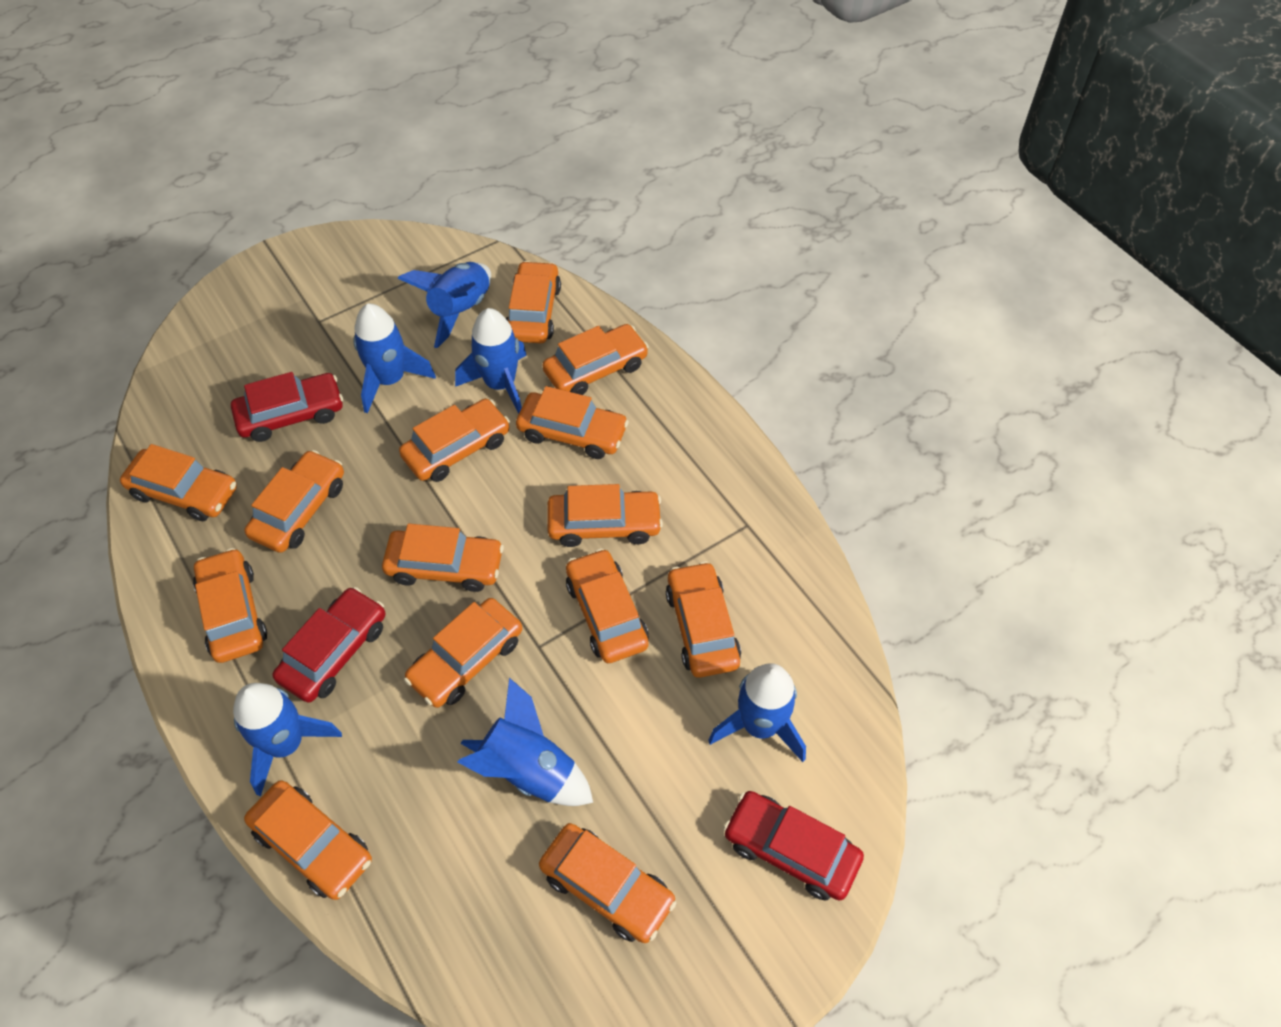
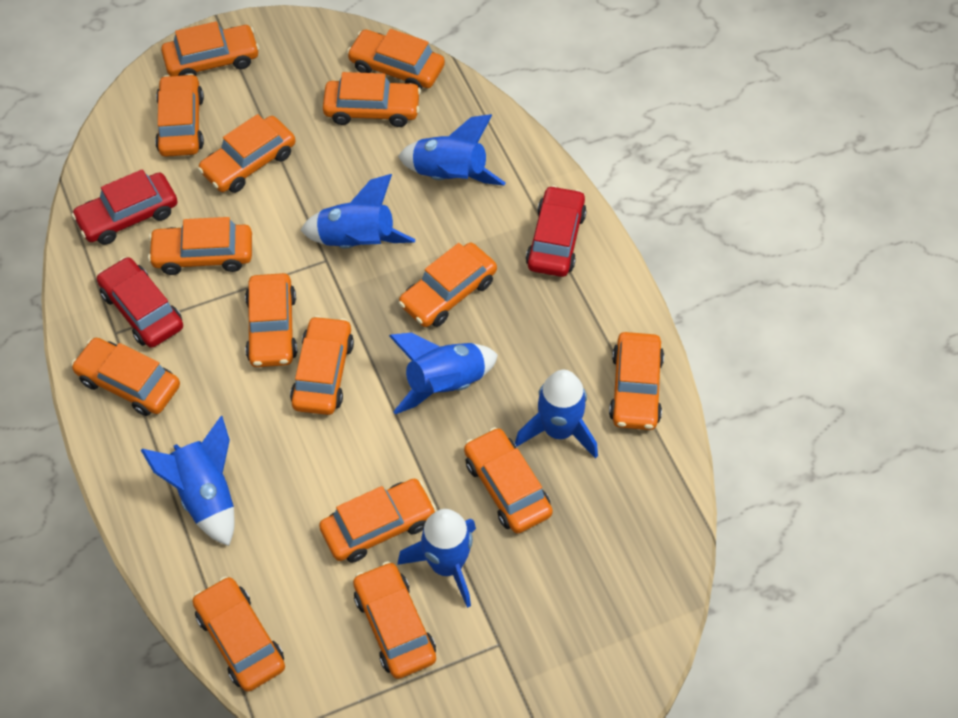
orange car: 14 -> 15

